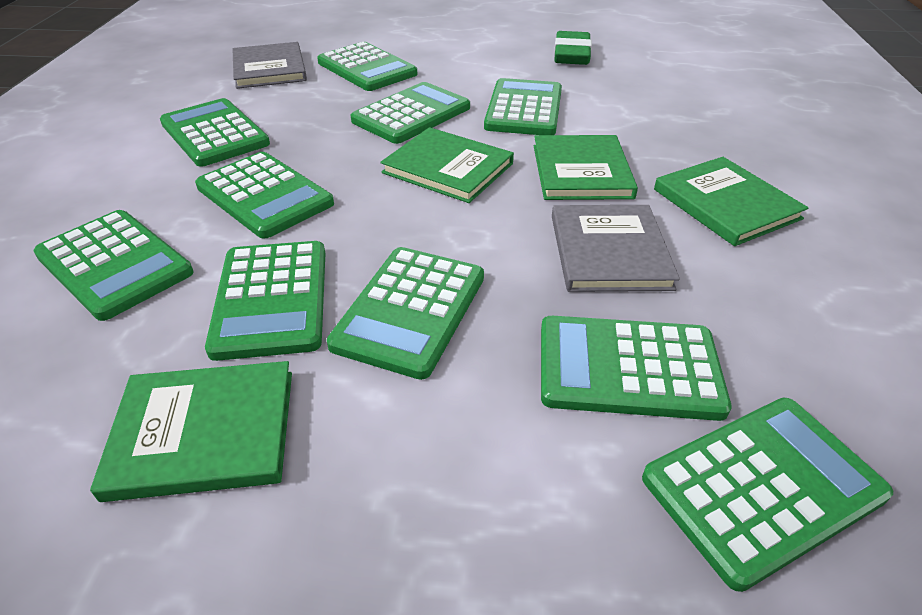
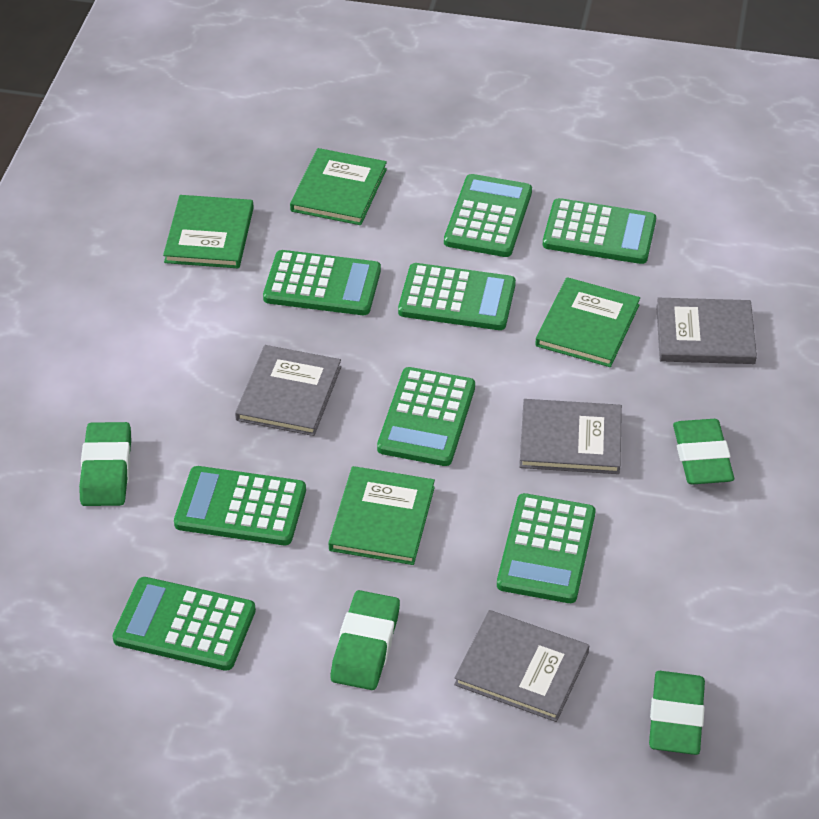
green calculator: 10 -> 8
green eraser: 1 -> 4
grey book: 2 -> 4

